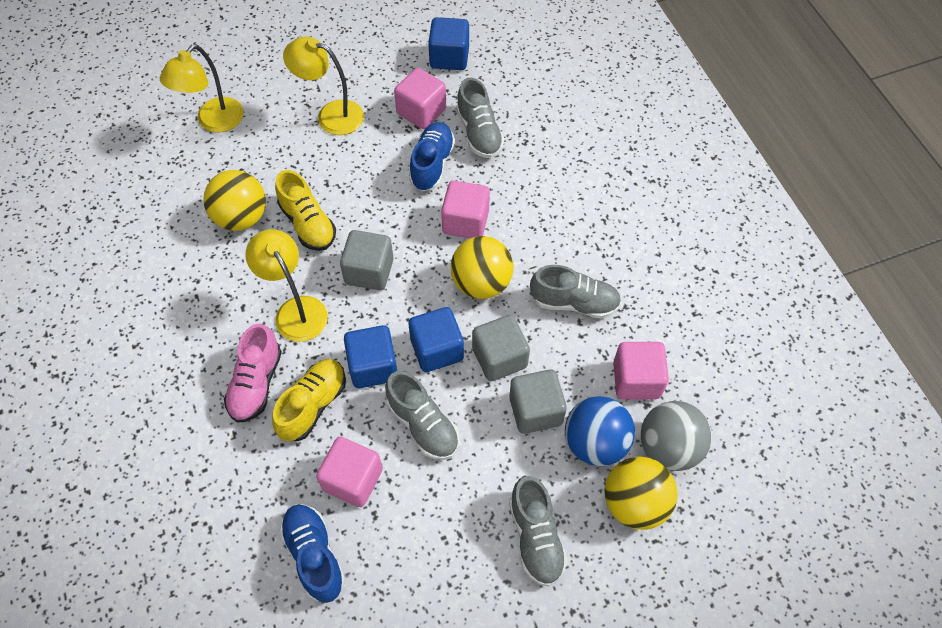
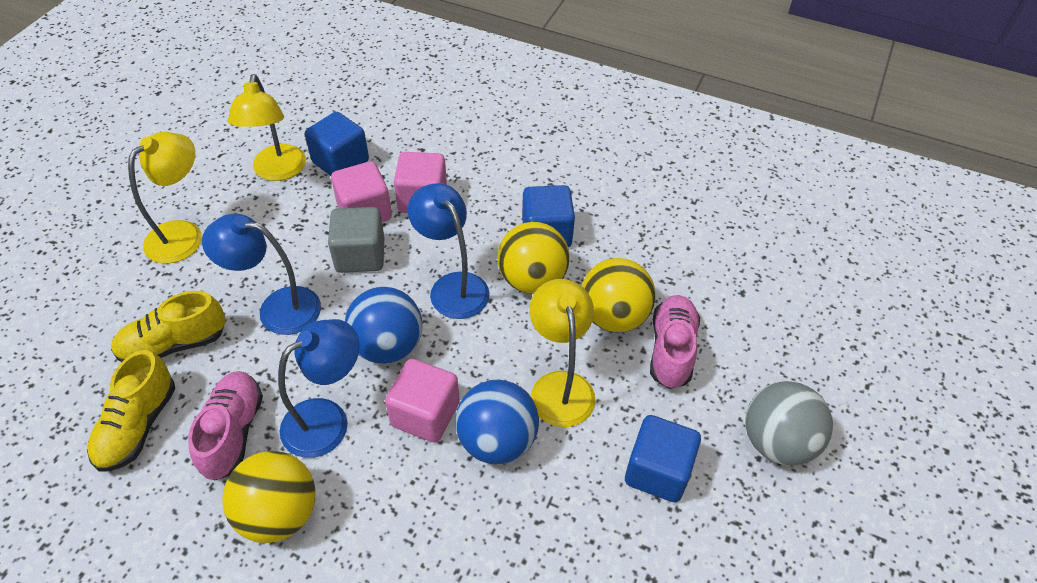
blue ball: 1 -> 2
blue lamp: 0 -> 3
blue shoe: 2 -> 0
grey cube: 3 -> 1
grey shoe: 4 -> 0
pink cube: 4 -> 3
pink shoe: 1 -> 2

